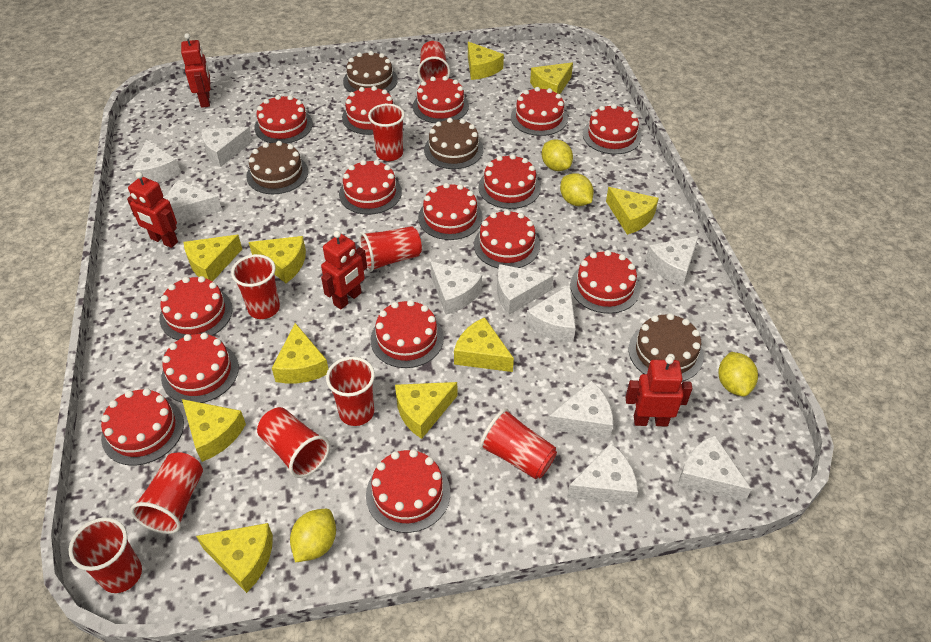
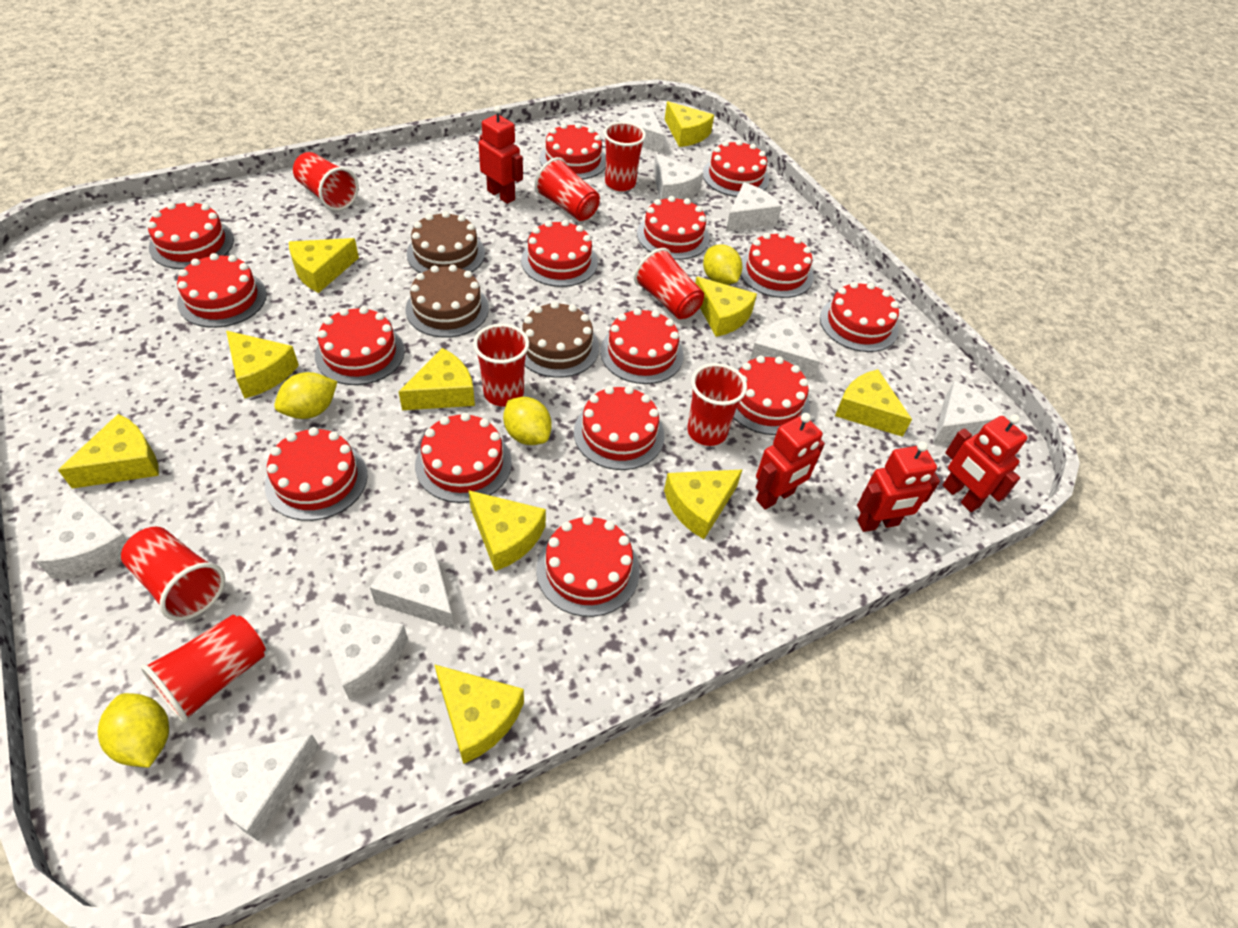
brown cake: 4 -> 3
red cup: 9 -> 8
white cheese: 10 -> 9

